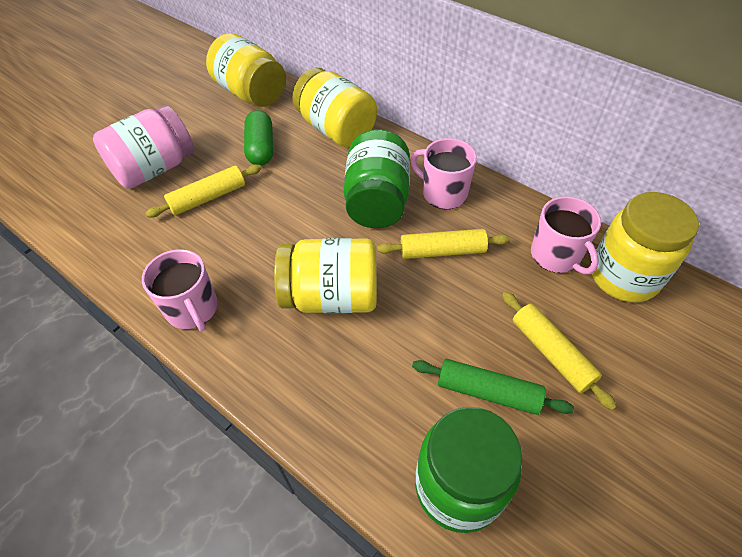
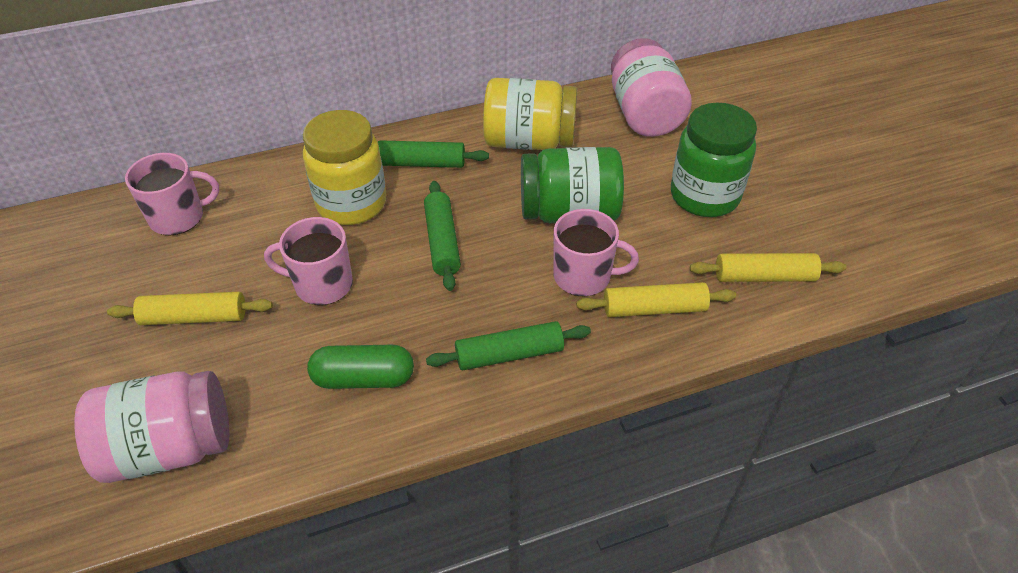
green rolling pin: 1 -> 3
pink jar: 1 -> 2
yellow jar: 4 -> 2

